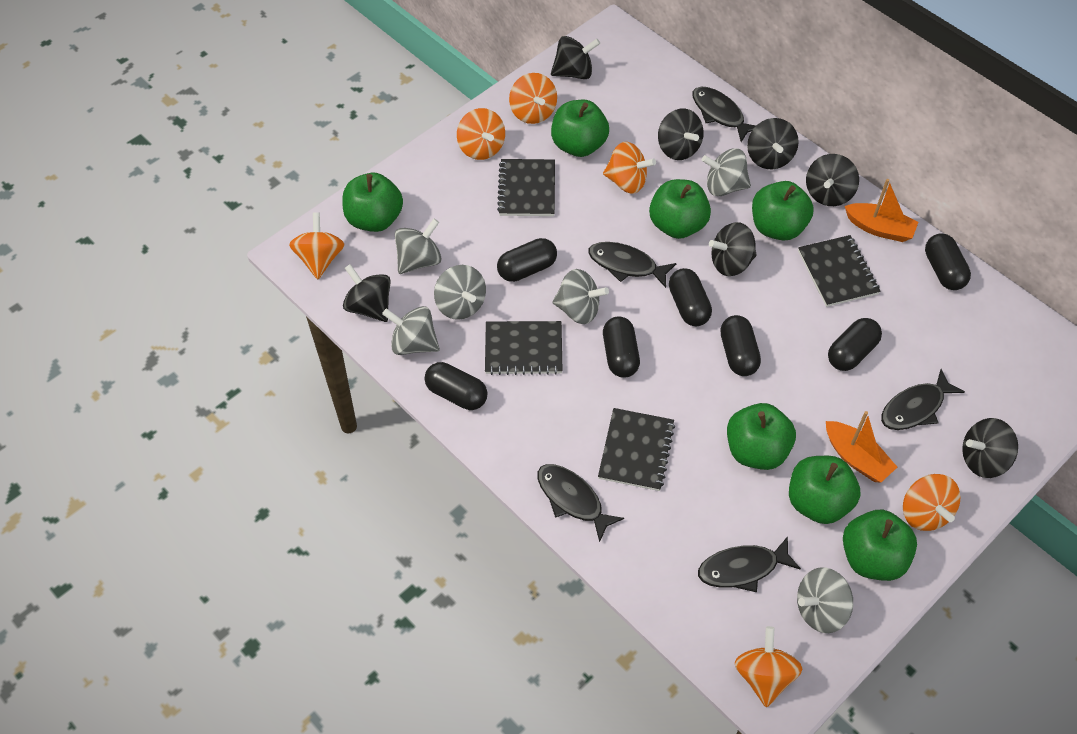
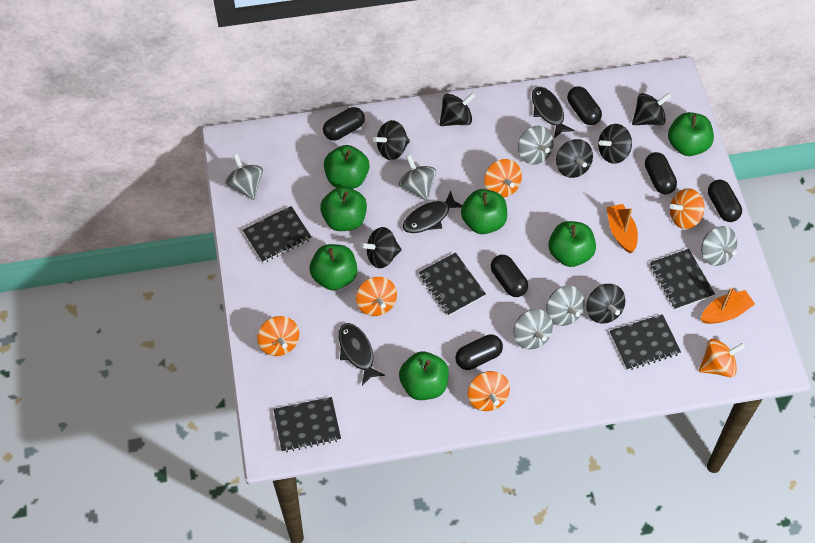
black capsule: 7 -> 6
black fish: 5 -> 3
black notebook: 4 -> 5

